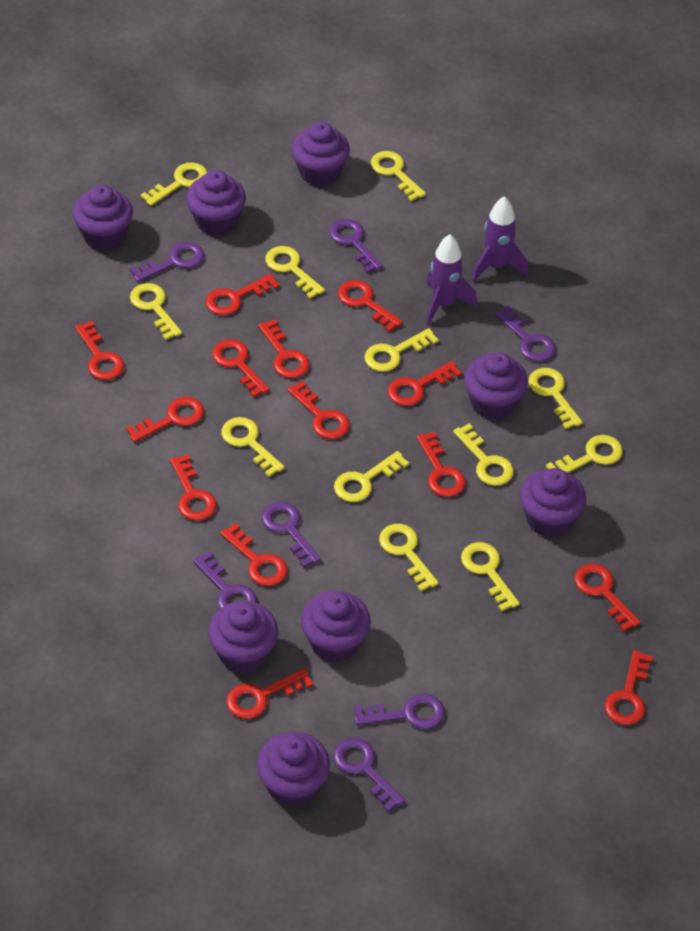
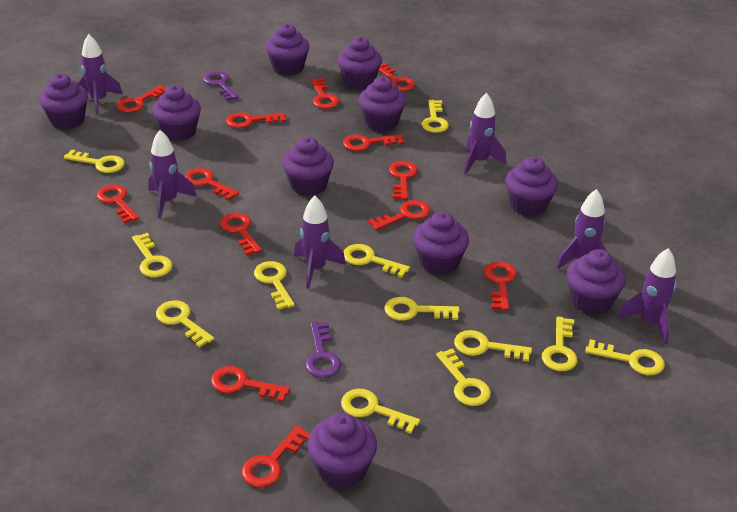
purple cupcake: 8 -> 10
purple key: 7 -> 2
purple rocket: 2 -> 6
red key: 14 -> 13

